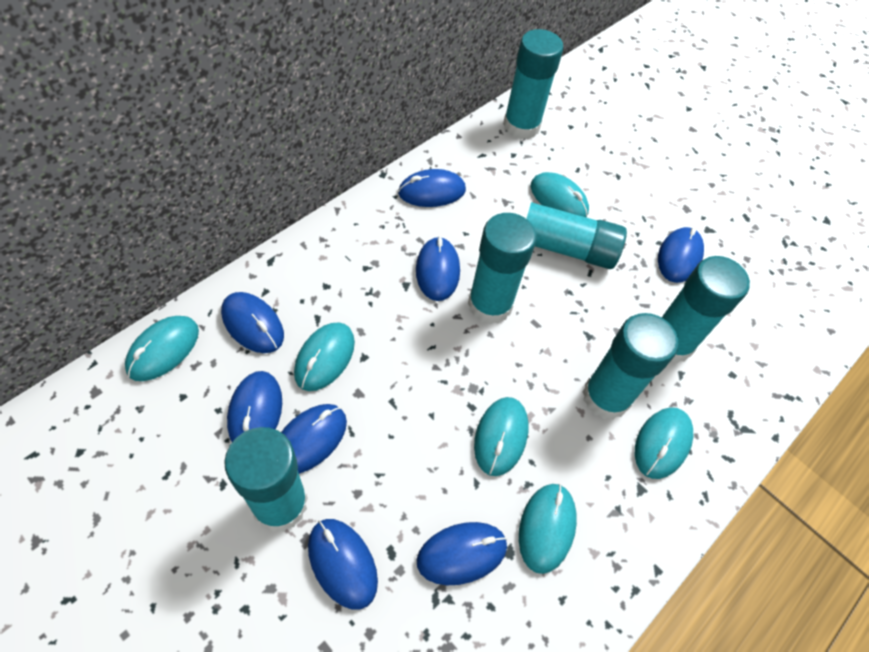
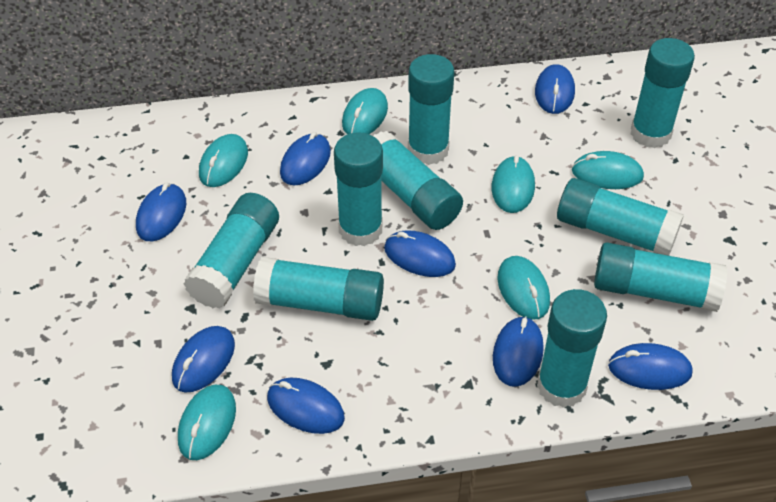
turquoise glue stick: 6 -> 9

